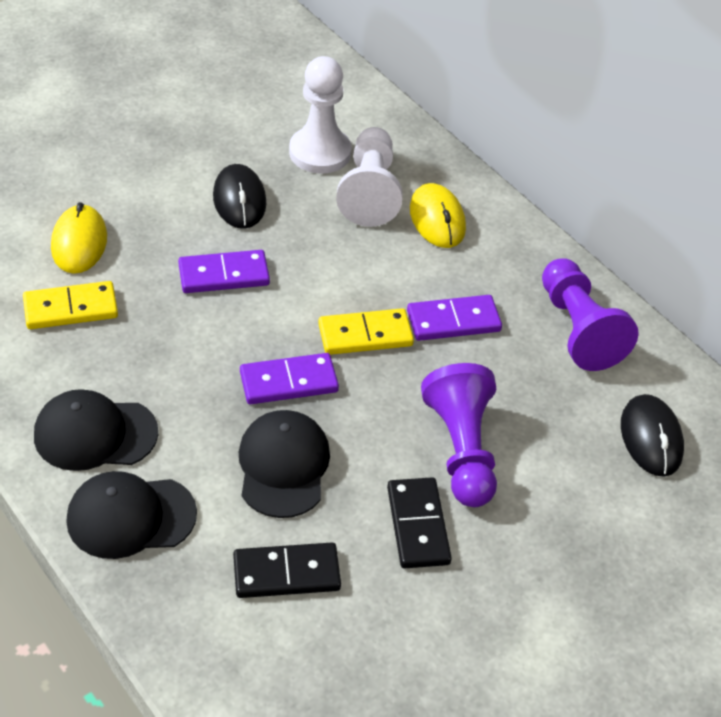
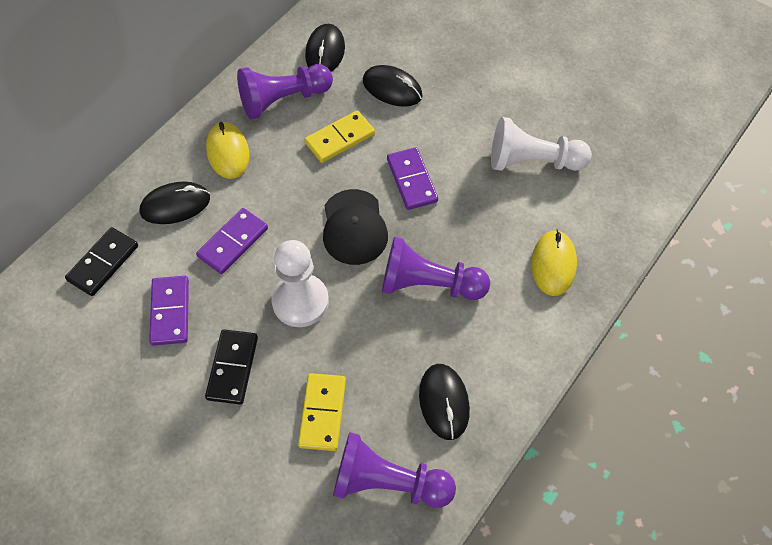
black cap: 3 -> 1
black mouse: 2 -> 4
purple pawn: 2 -> 3

